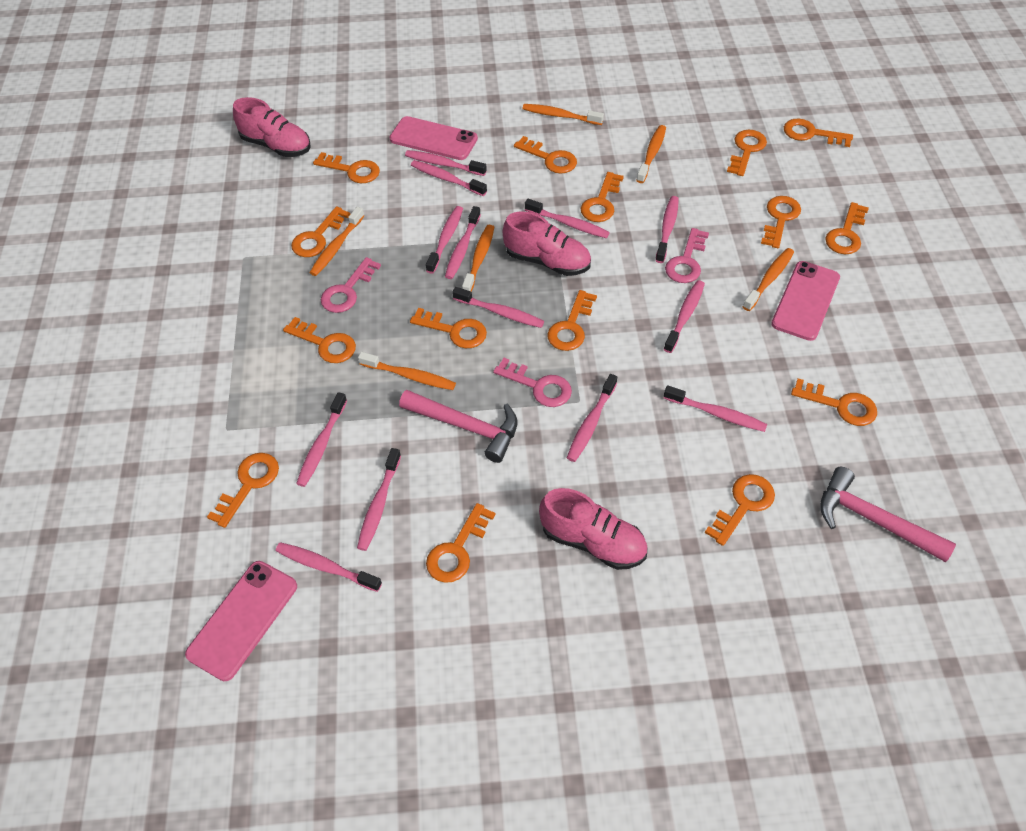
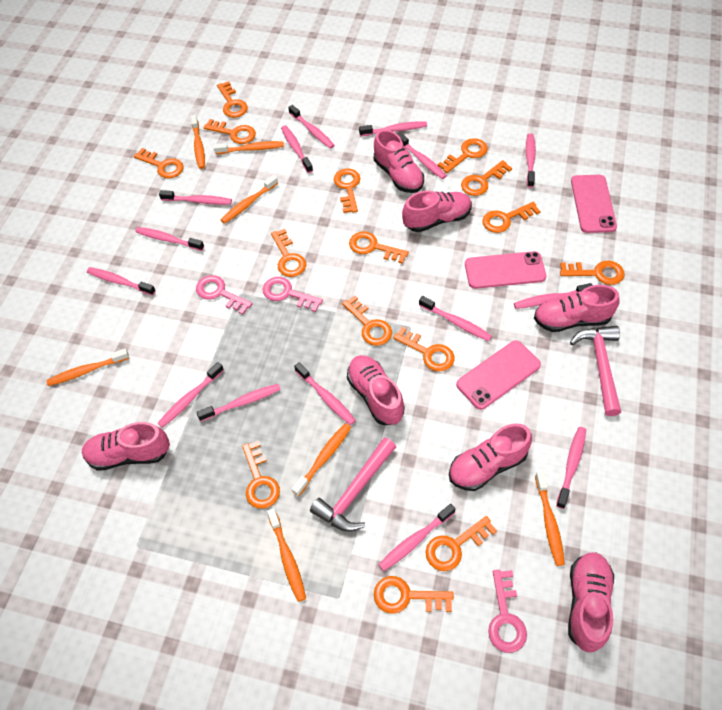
orange toothbrush: 6 -> 7
pink shoe: 3 -> 7
pink toothbrush: 13 -> 15

